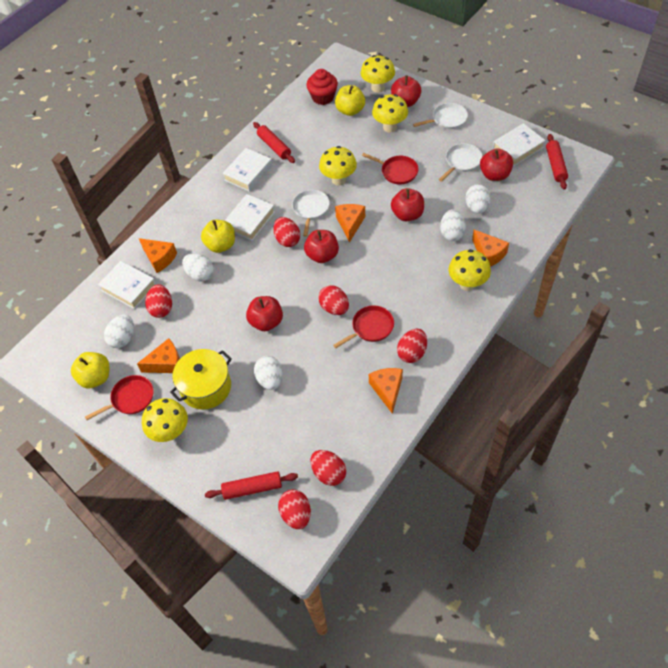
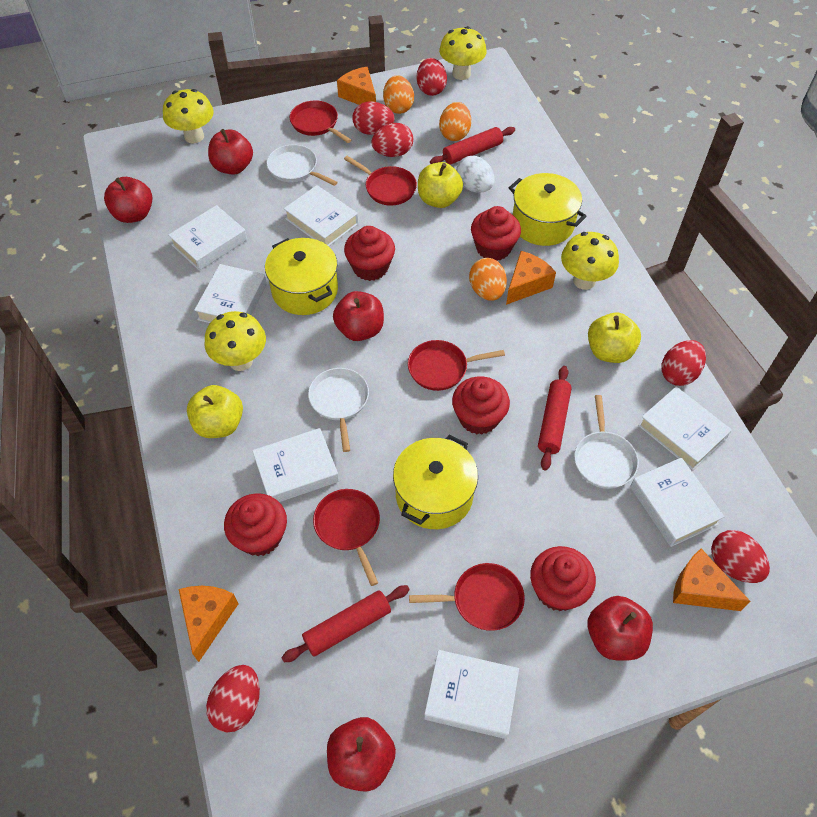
orange cheese: 5 -> 4
orange egg: 0 -> 3
red cupcake: 1 -> 5
red pan: 3 -> 5
white book: 4 -> 7
white egg: 5 -> 1
yellow mushroom: 5 -> 4
yellow pot: 1 -> 3

